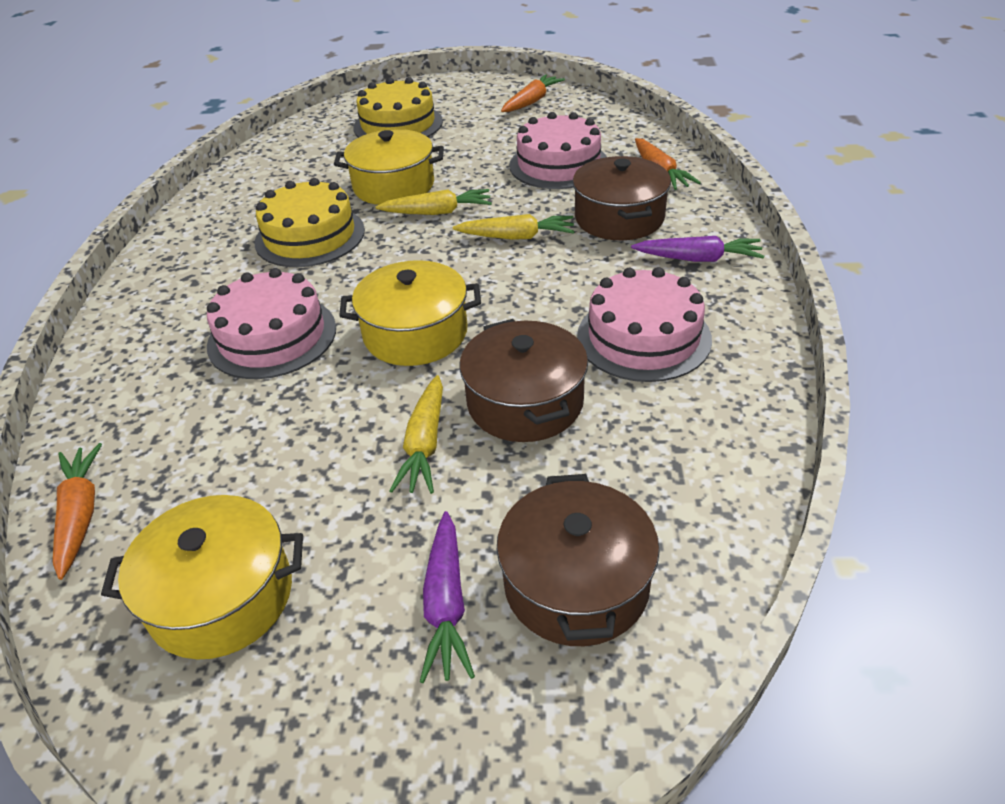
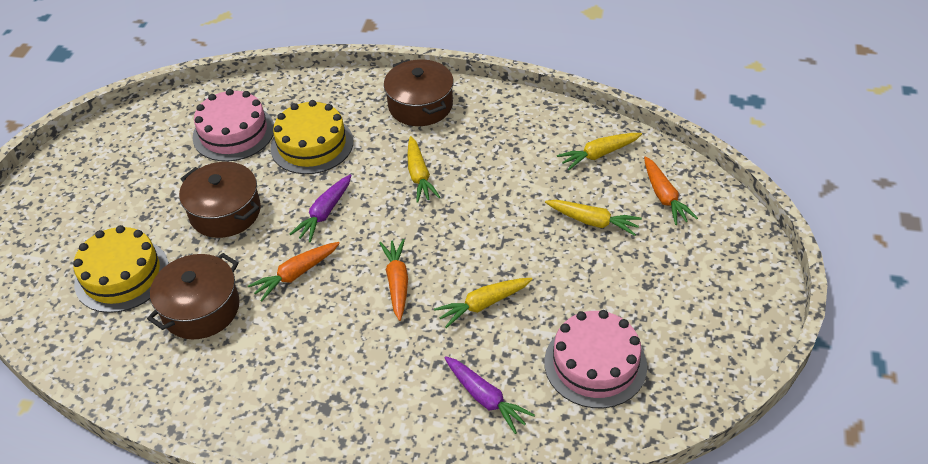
pink cake: 3 -> 2
yellow carrot: 3 -> 4
yellow pot: 3 -> 0

